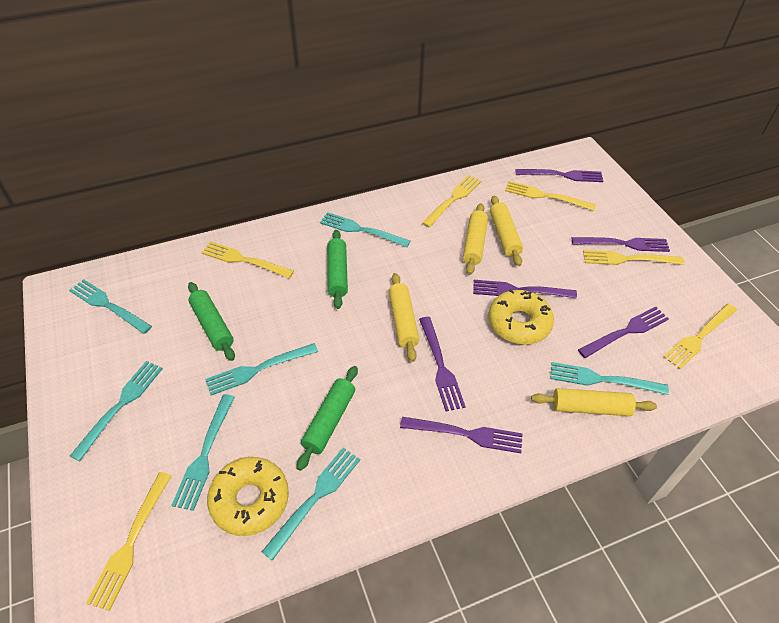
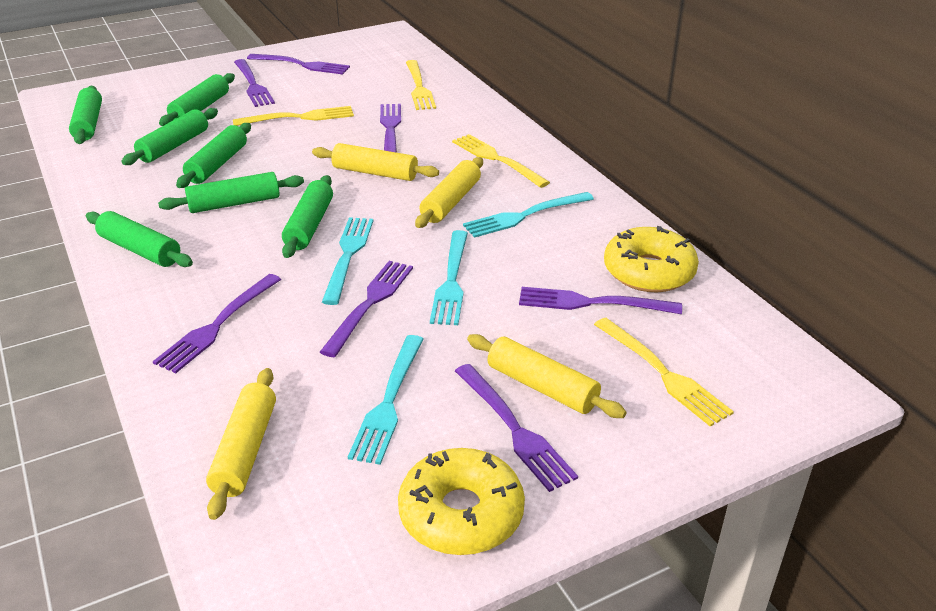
green rolling pin: 3 -> 7
purple fork: 6 -> 7
turquoise fork: 7 -> 4
yellow fork: 6 -> 4

